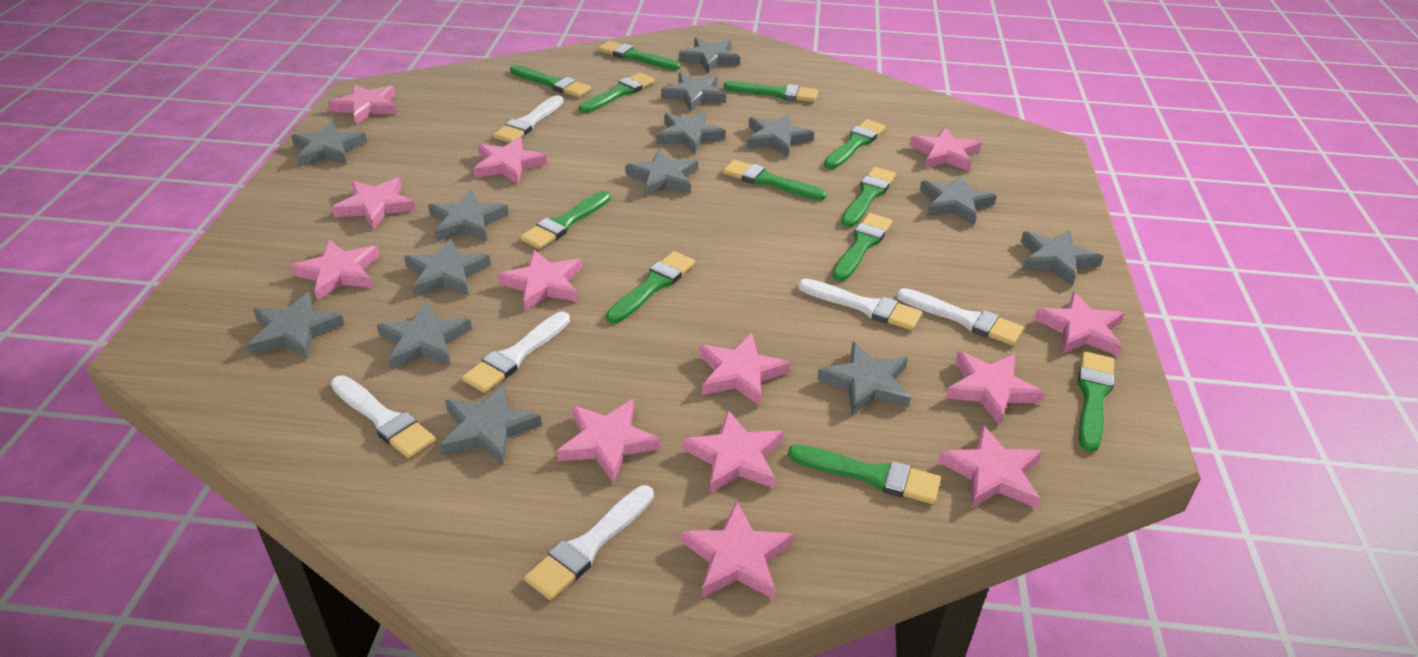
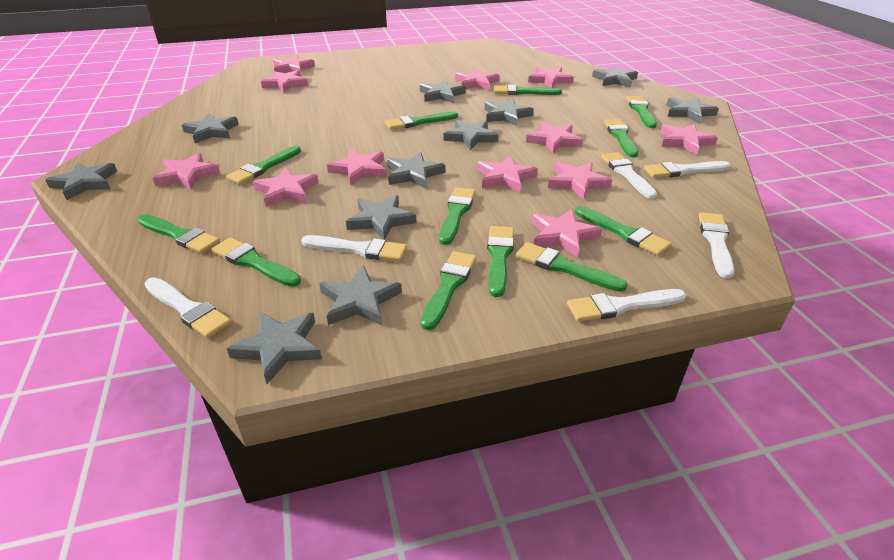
grey star: 14 -> 11
pink star: 13 -> 12

